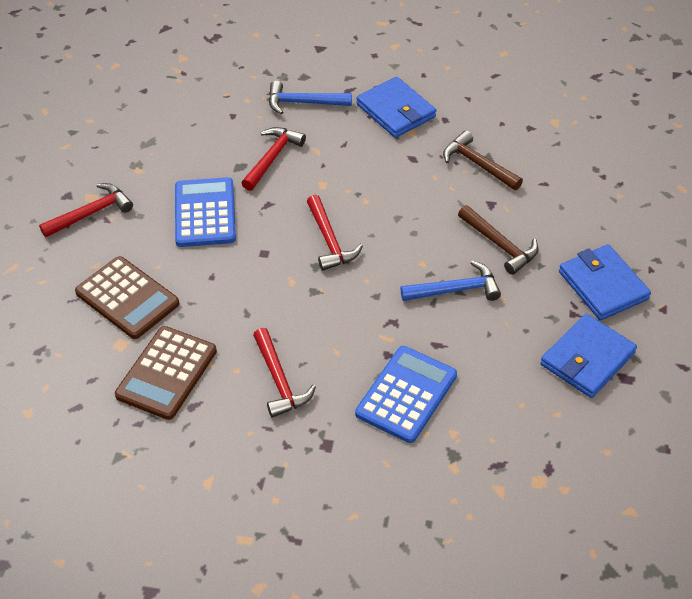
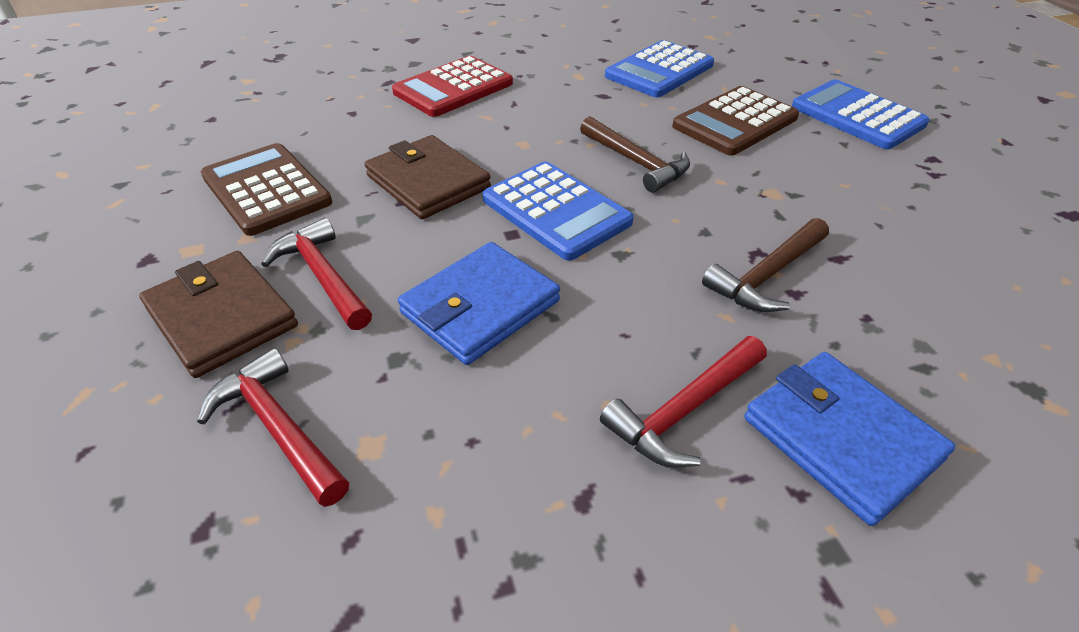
blue calculator: 2 -> 3
blue hammer: 2 -> 0
blue wallet: 3 -> 2
brown wallet: 0 -> 2
red calculator: 0 -> 1
red hammer: 4 -> 3

